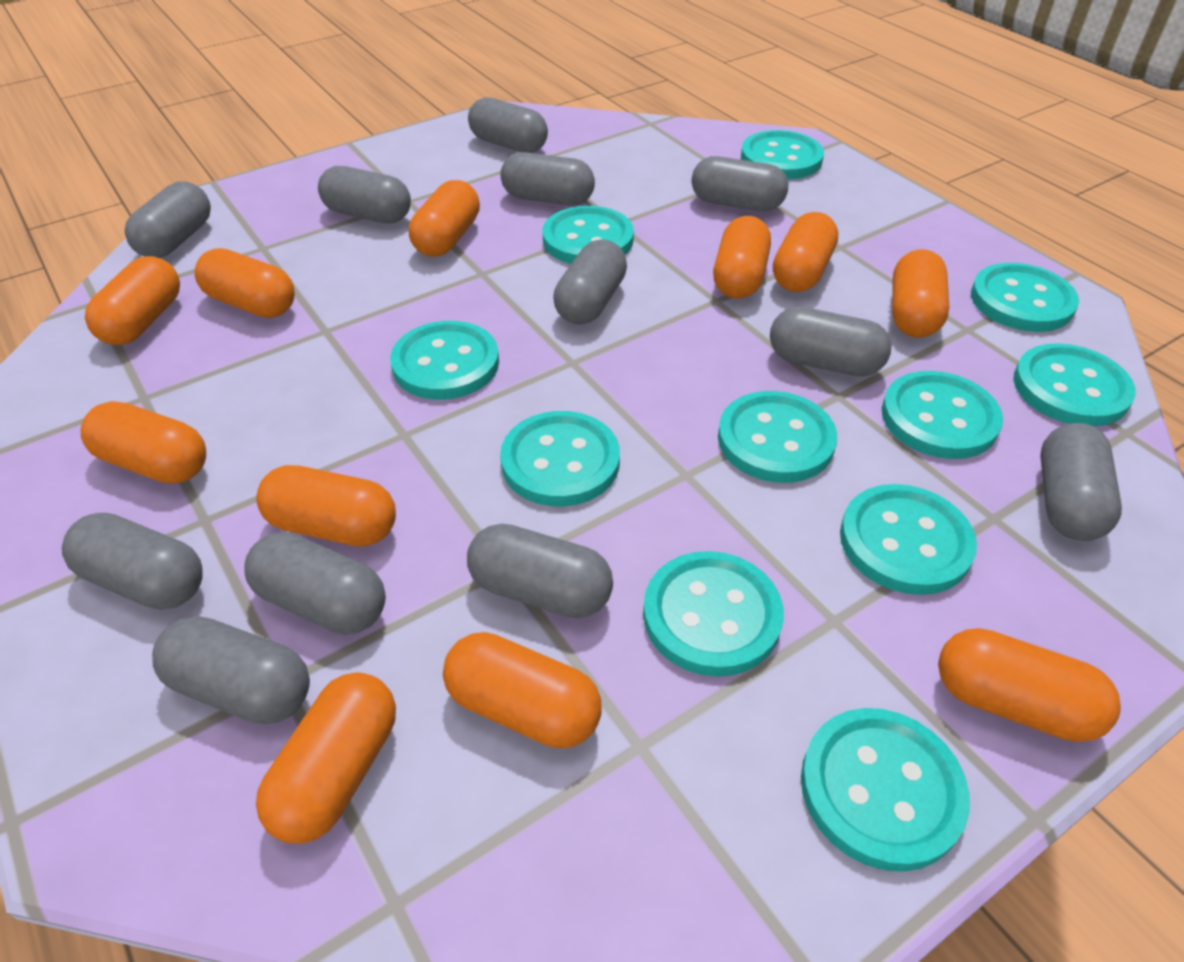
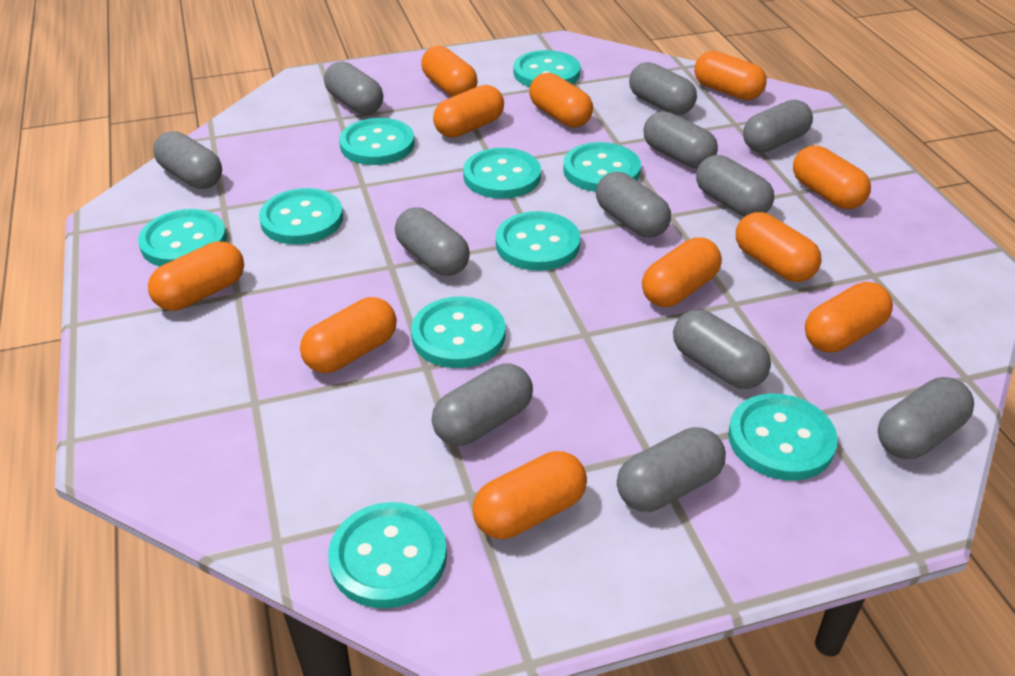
turquoise button: 11 -> 10

